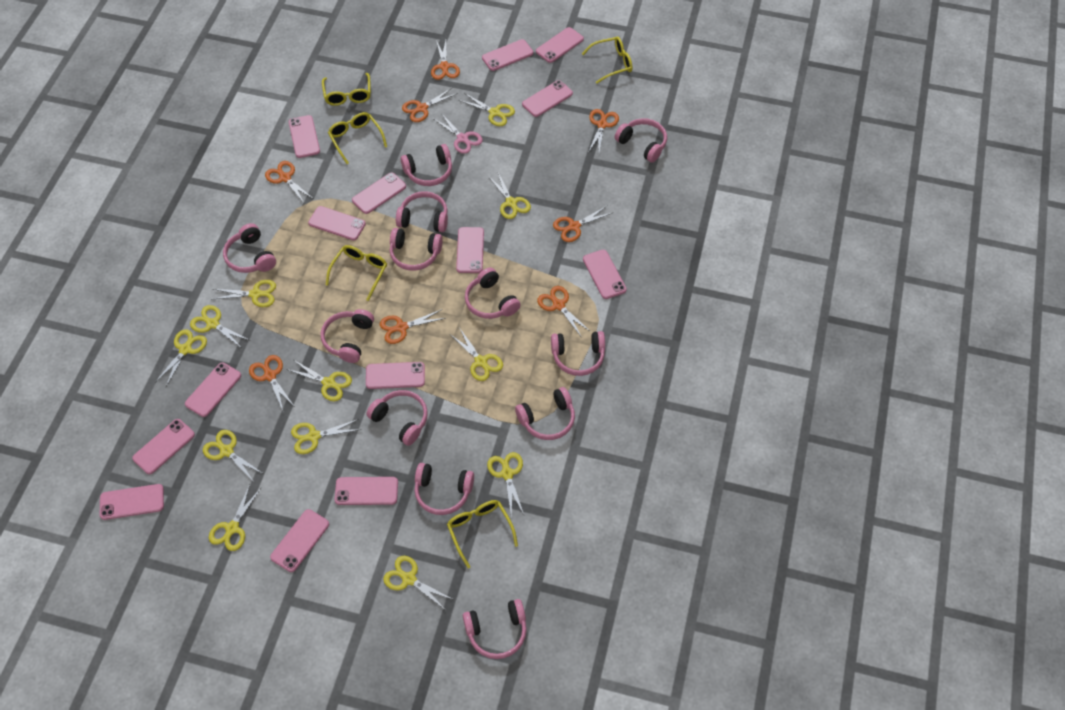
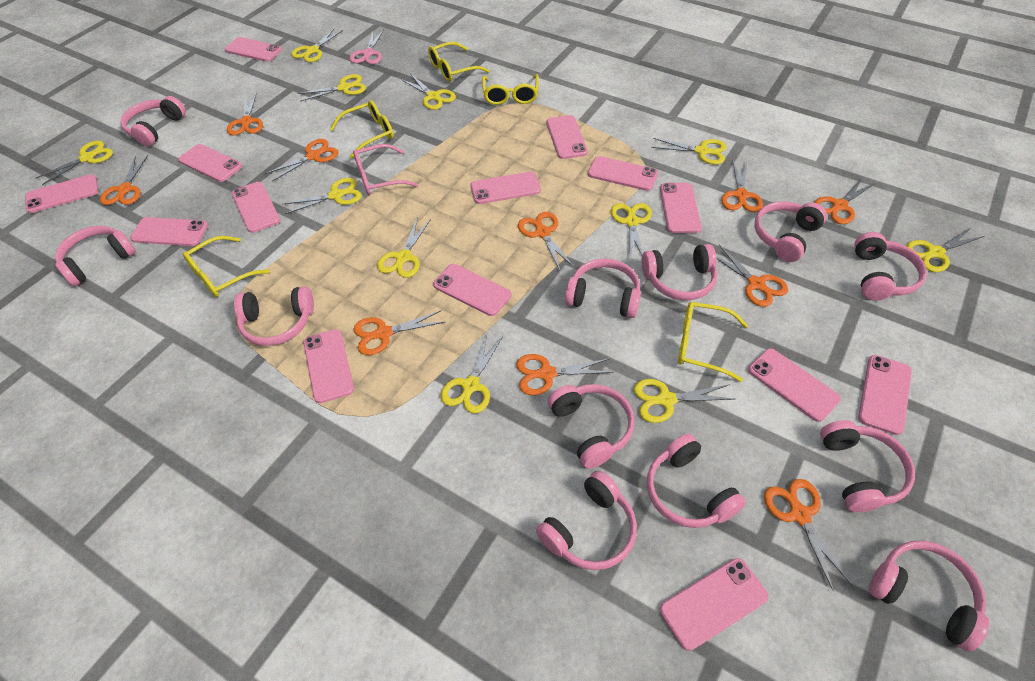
orange scissors: 8 -> 10
pink glasses: 0 -> 1
yellow scissors: 12 -> 11

